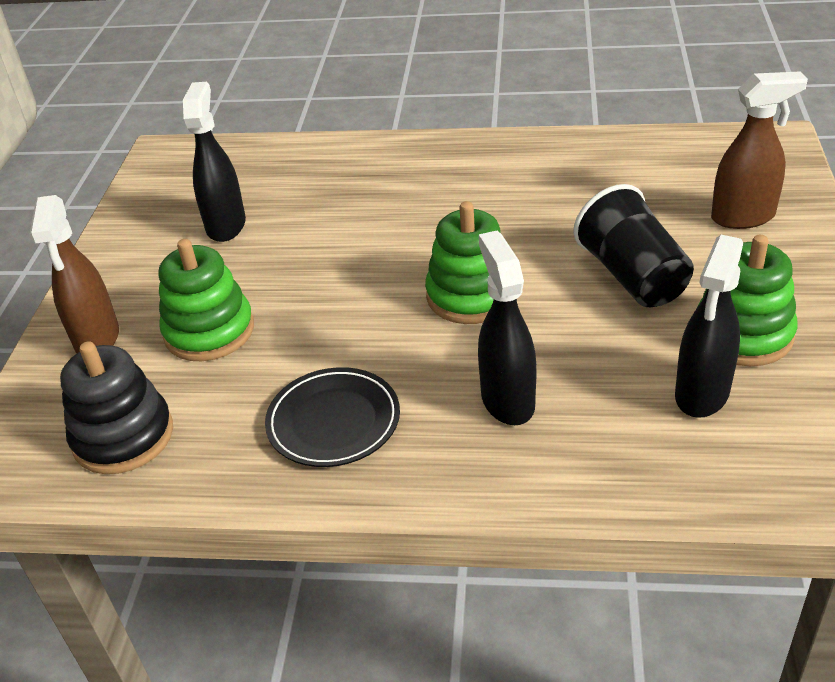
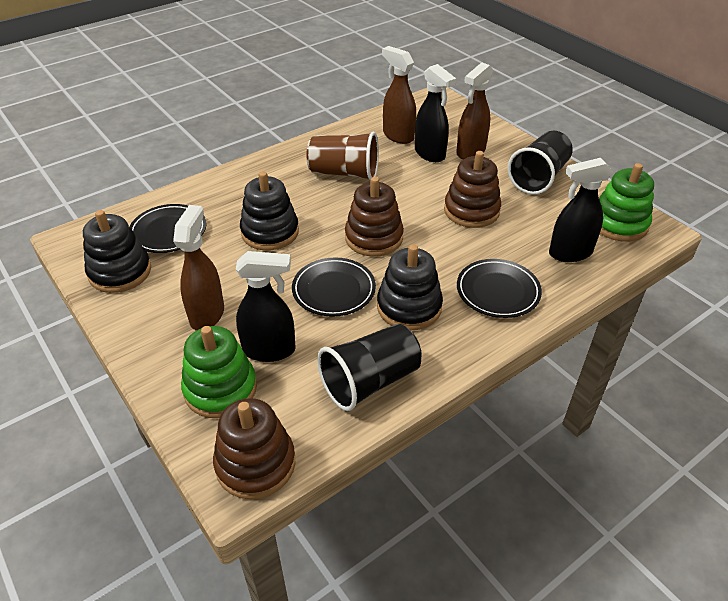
black cup: 1 -> 2
black plate: 1 -> 3
black stacking toy: 1 -> 3
brown cup: 0 -> 1
brown spray bottle: 2 -> 3
brown stacking toy: 0 -> 3
green stacking toy: 3 -> 2

